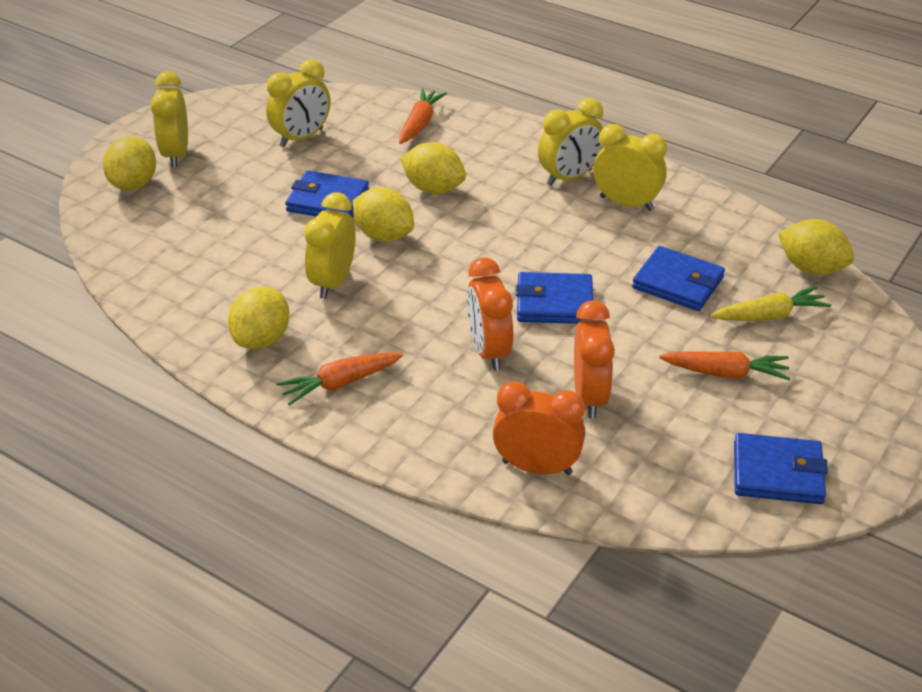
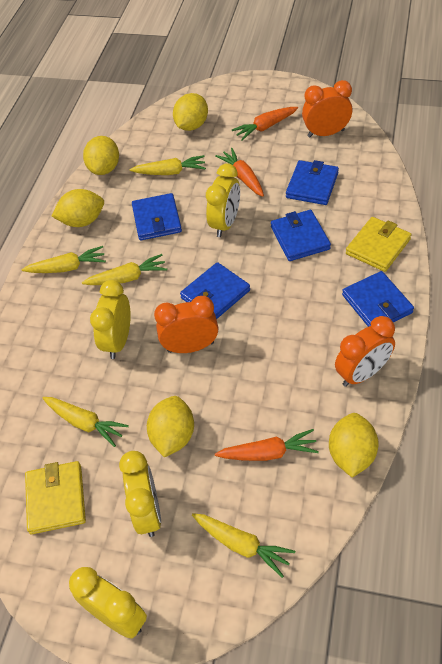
blue wallet: 4 -> 5
yellow carrot: 1 -> 5
yellow clock: 5 -> 4
yellow wallet: 0 -> 2

